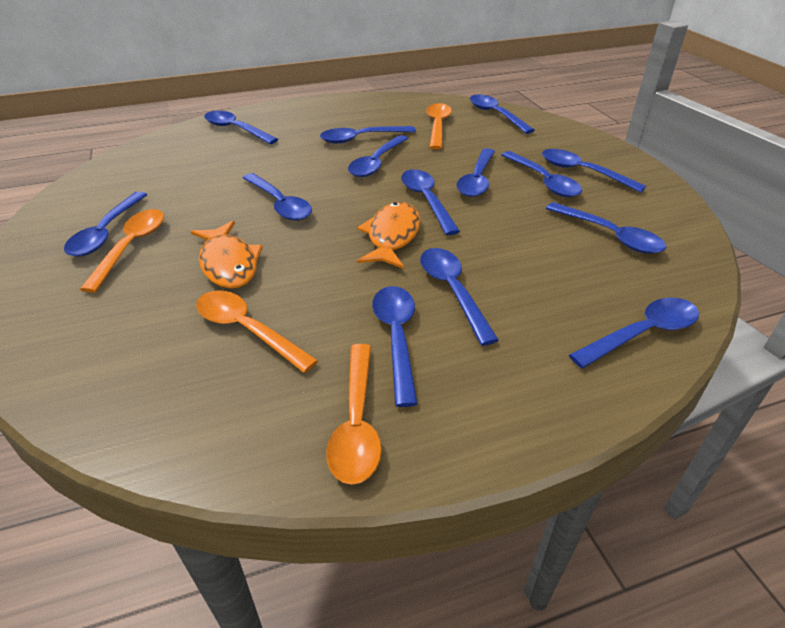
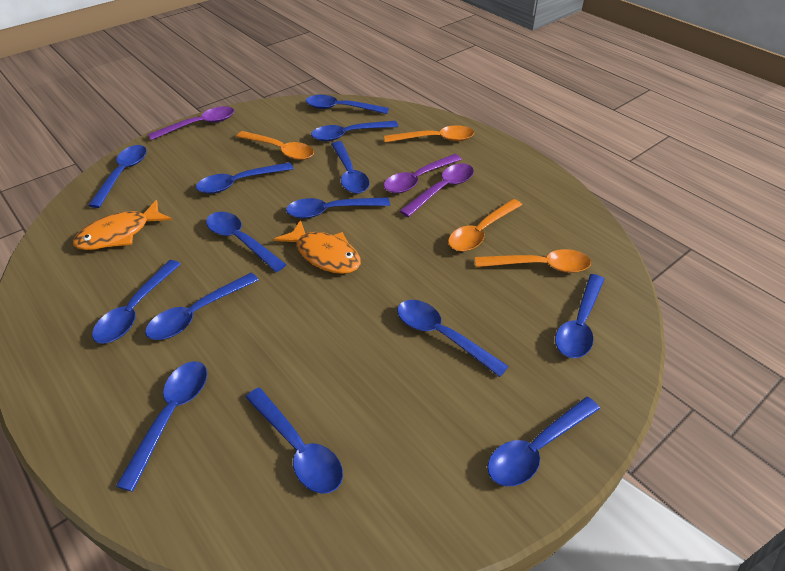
purple spoon: 0 -> 3

